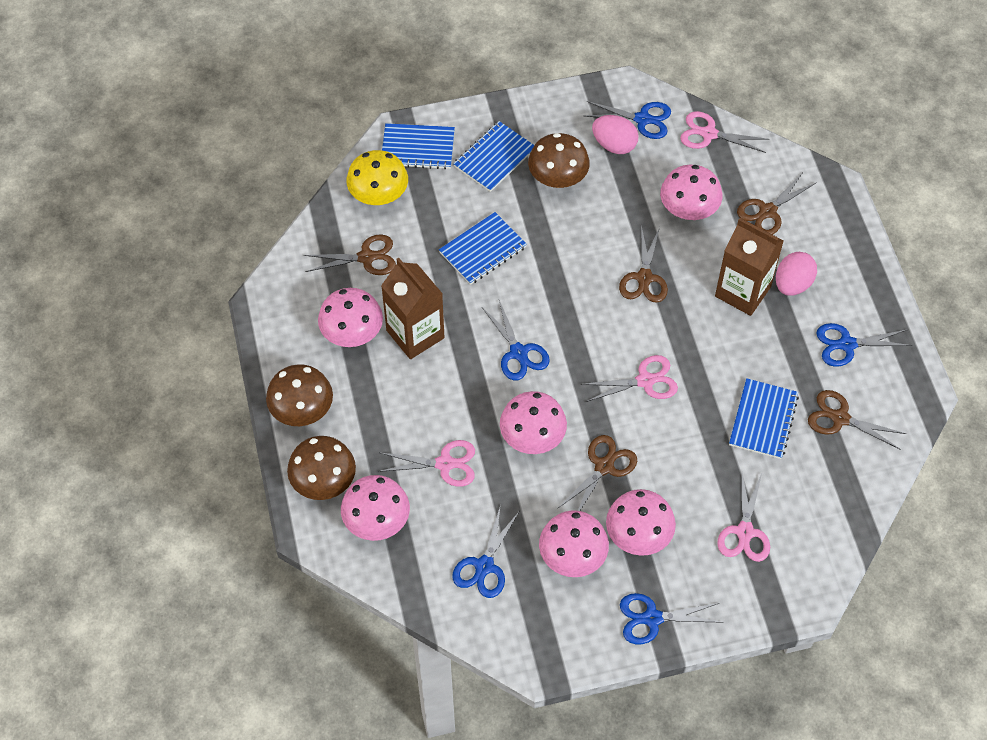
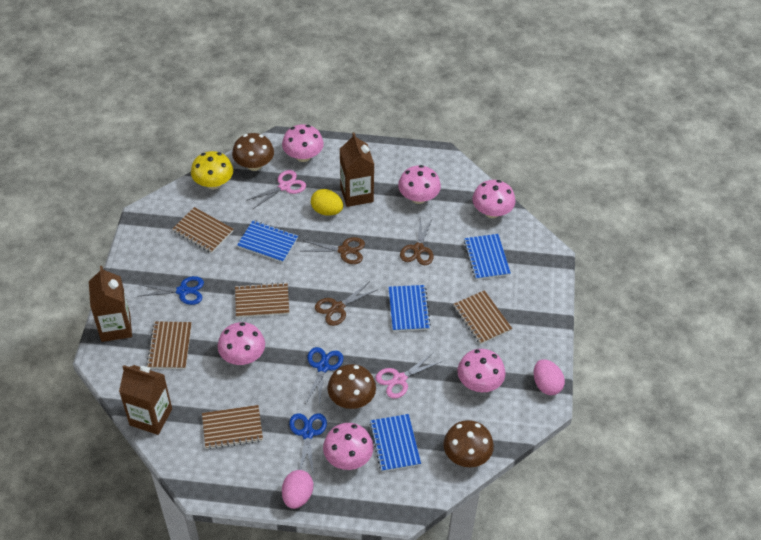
blue scissors: 5 -> 3
brown carton: 2 -> 3
brown notebook: 0 -> 5
brown scissors: 5 -> 3
pink scissors: 4 -> 2
yellow egg: 0 -> 1

